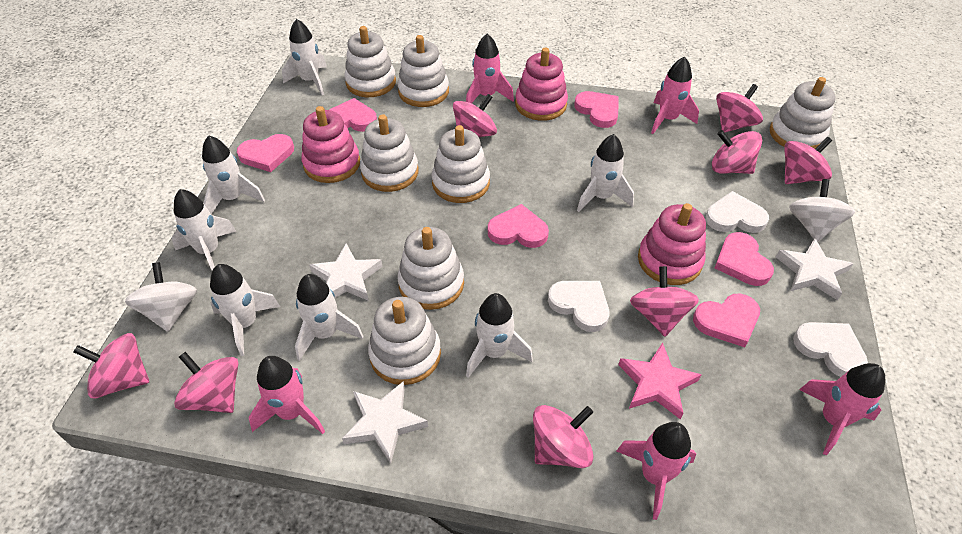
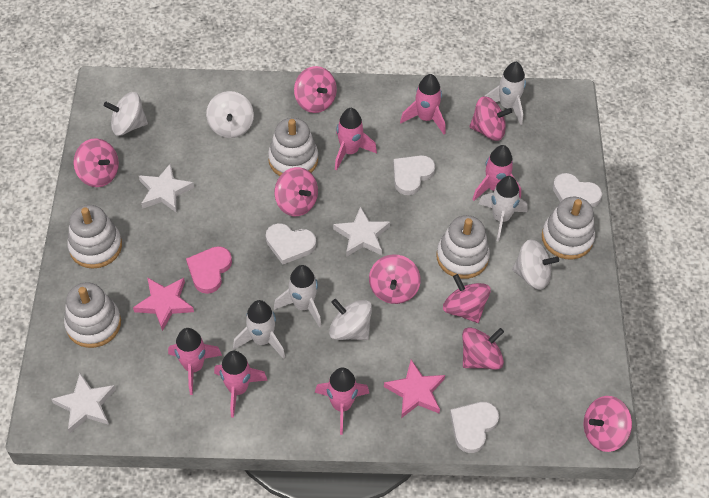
pink heart: 6 -> 1
pink rocket: 5 -> 6
pink stacking toy: 3 -> 0
pink star: 1 -> 2
white heart: 3 -> 4
white rocket: 7 -> 4
white spinning top: 2 -> 4
white stacking toy: 7 -> 5

